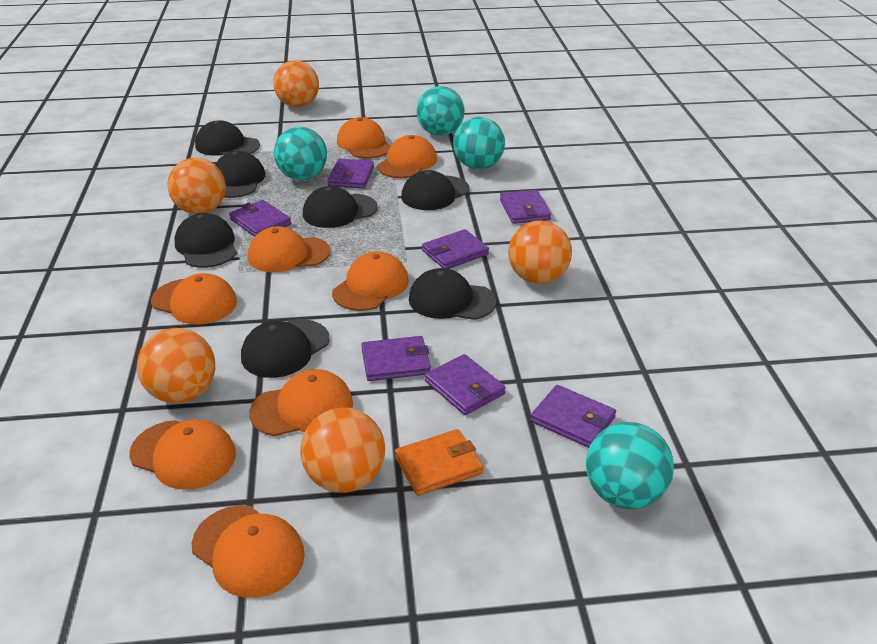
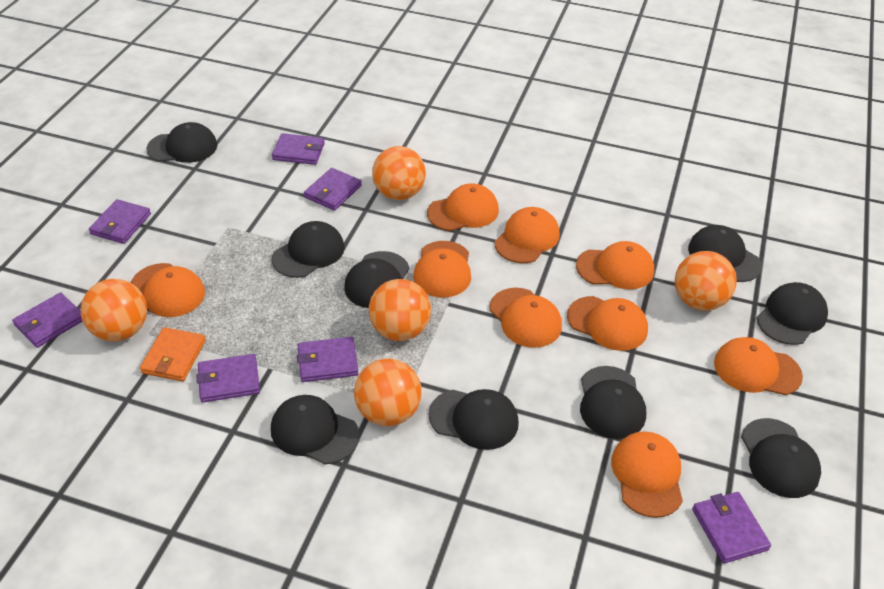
black cap: 7 -> 9
orange cap: 8 -> 9
turquoise ball: 4 -> 0

